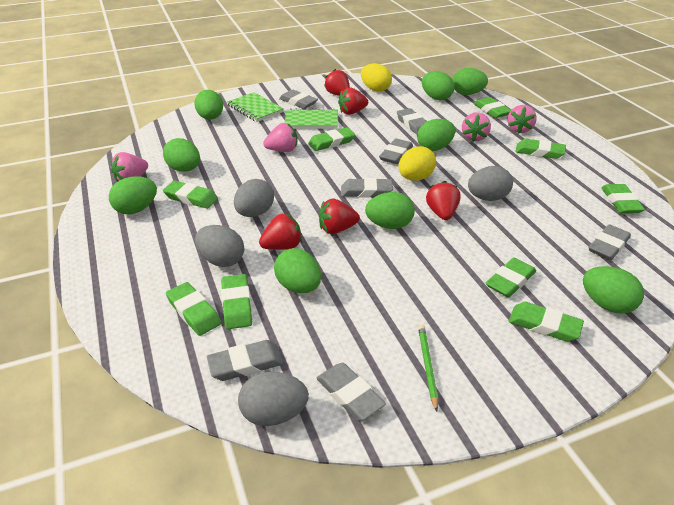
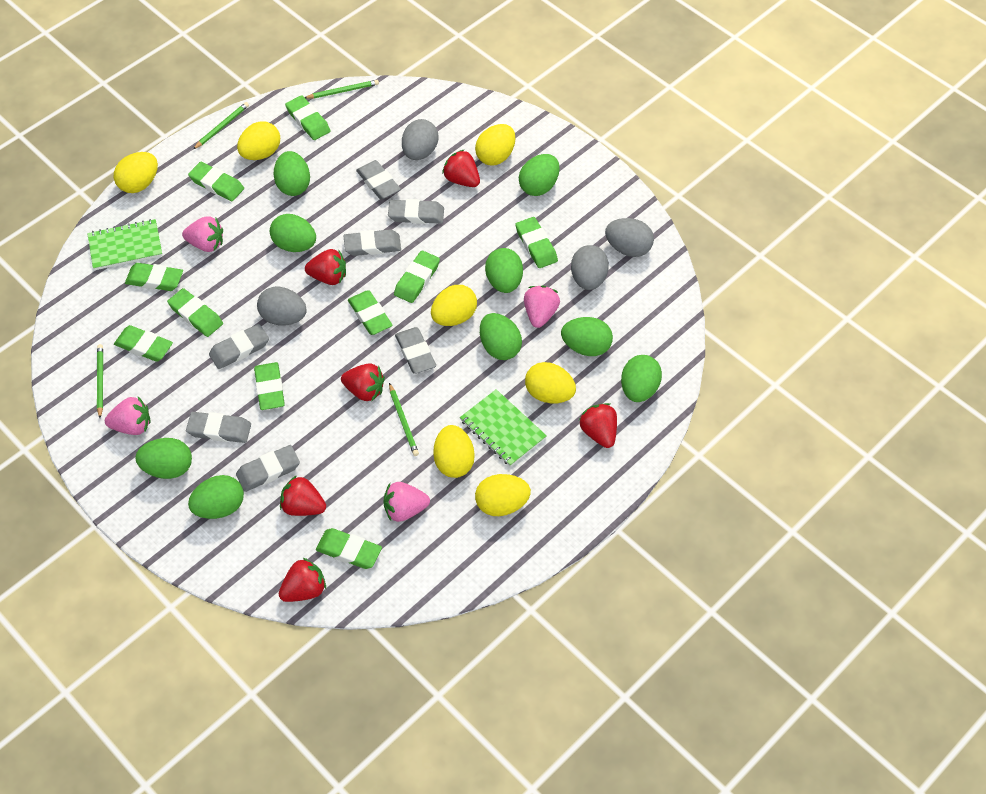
green eraser: 9 -> 10
green pencil: 1 -> 4
red strawberry: 5 -> 6
yellow egg: 2 -> 7

